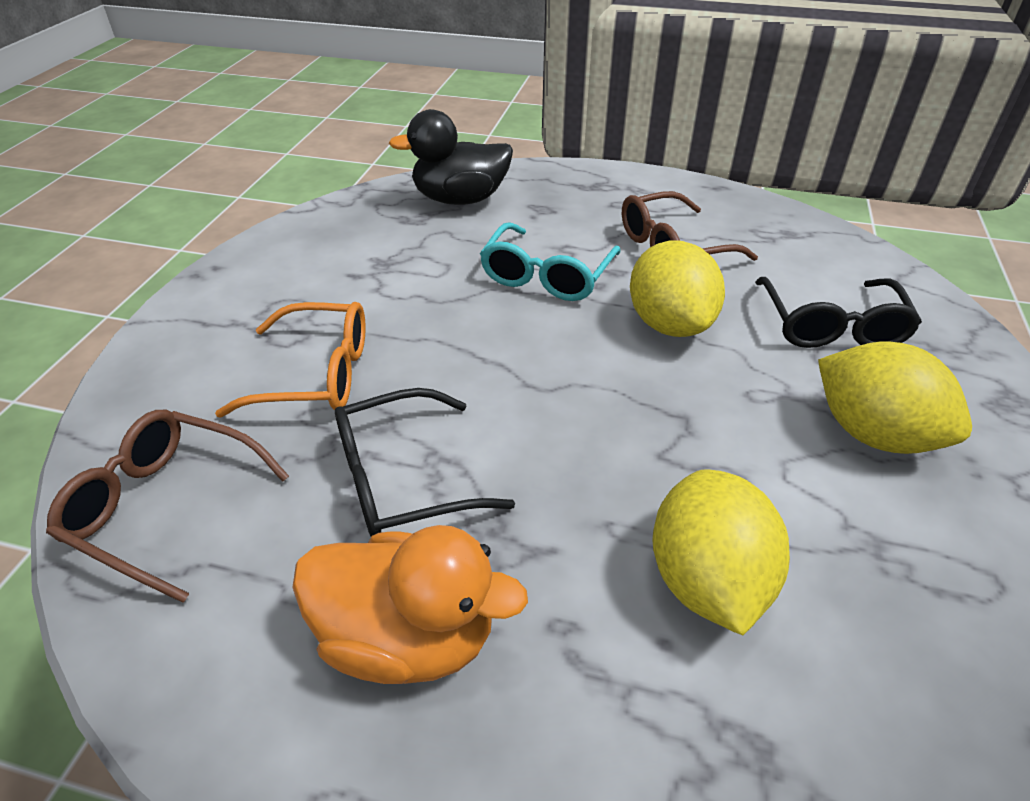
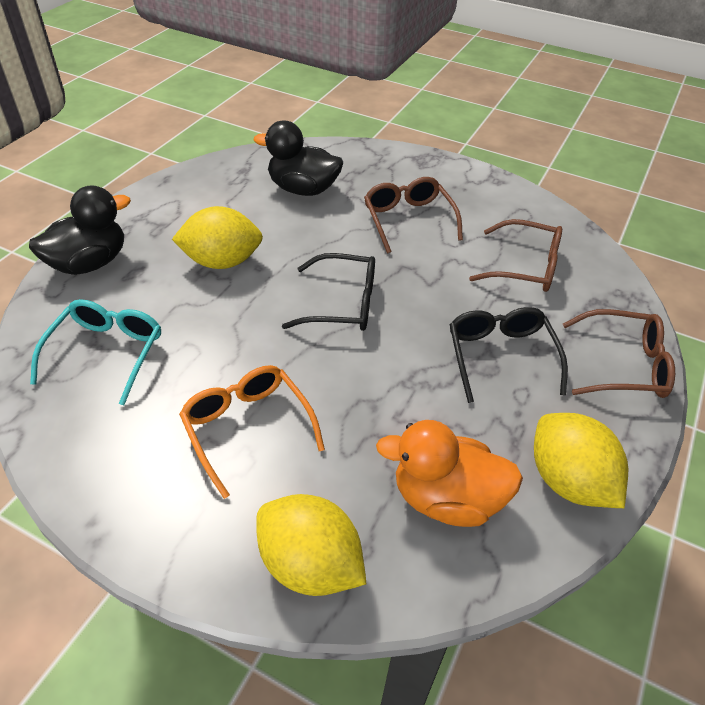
black duck: 1 -> 2
brown glasses: 2 -> 3

